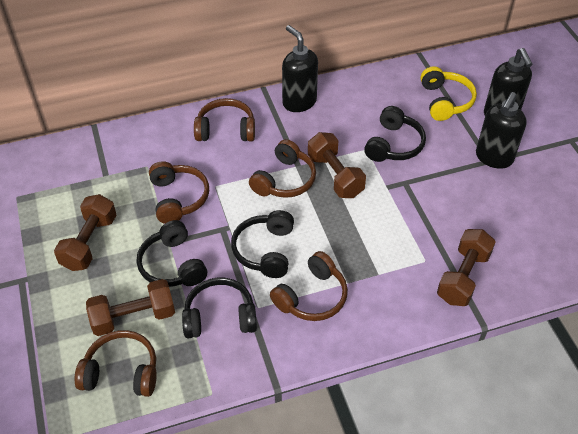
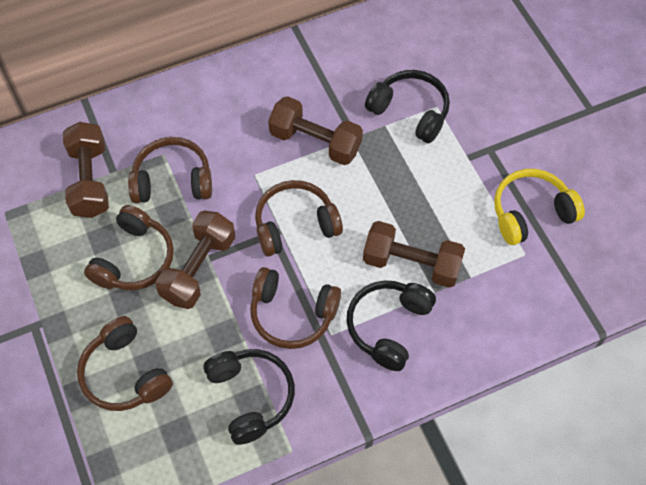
black headphones: 4 -> 3
black soap dispenser: 3 -> 0

